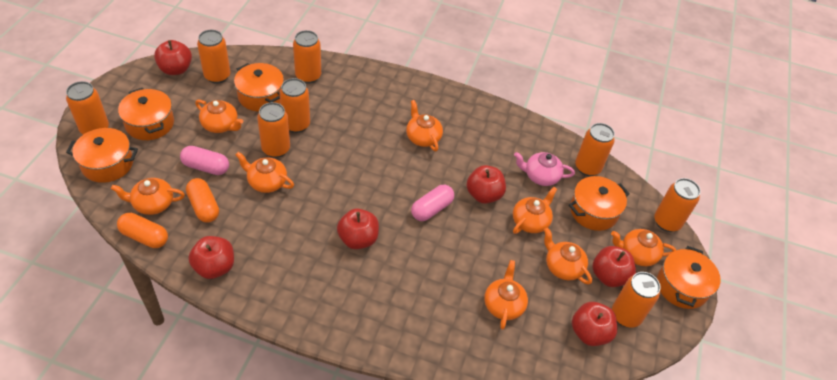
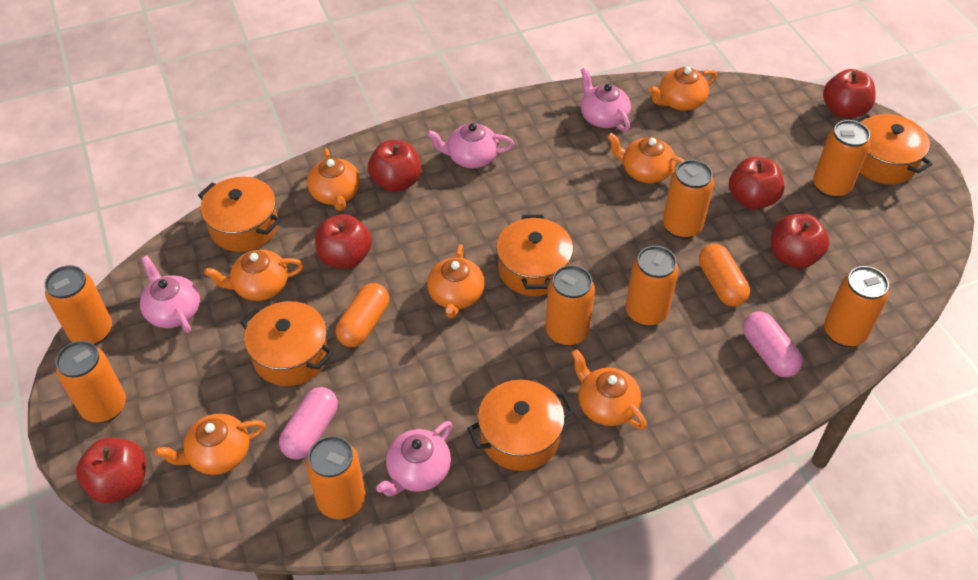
orange teapot: 8 -> 7
pink teapot: 1 -> 4

